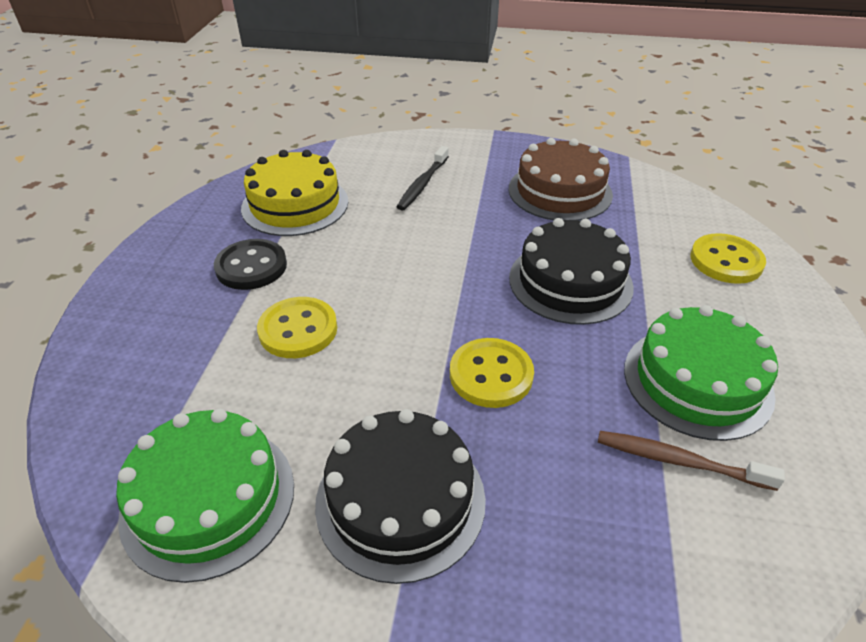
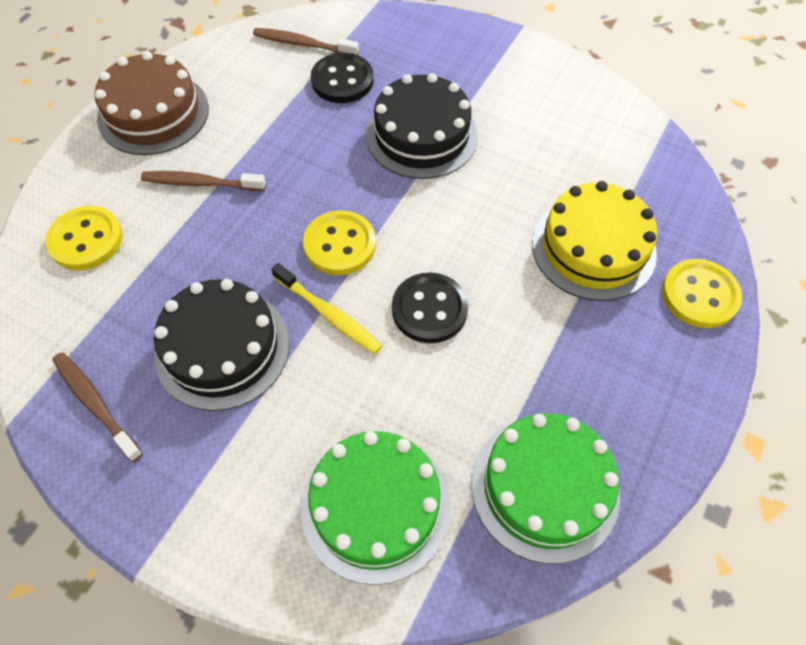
black button: 1 -> 2
black toothbrush: 1 -> 0
brown toothbrush: 1 -> 3
yellow toothbrush: 0 -> 1

